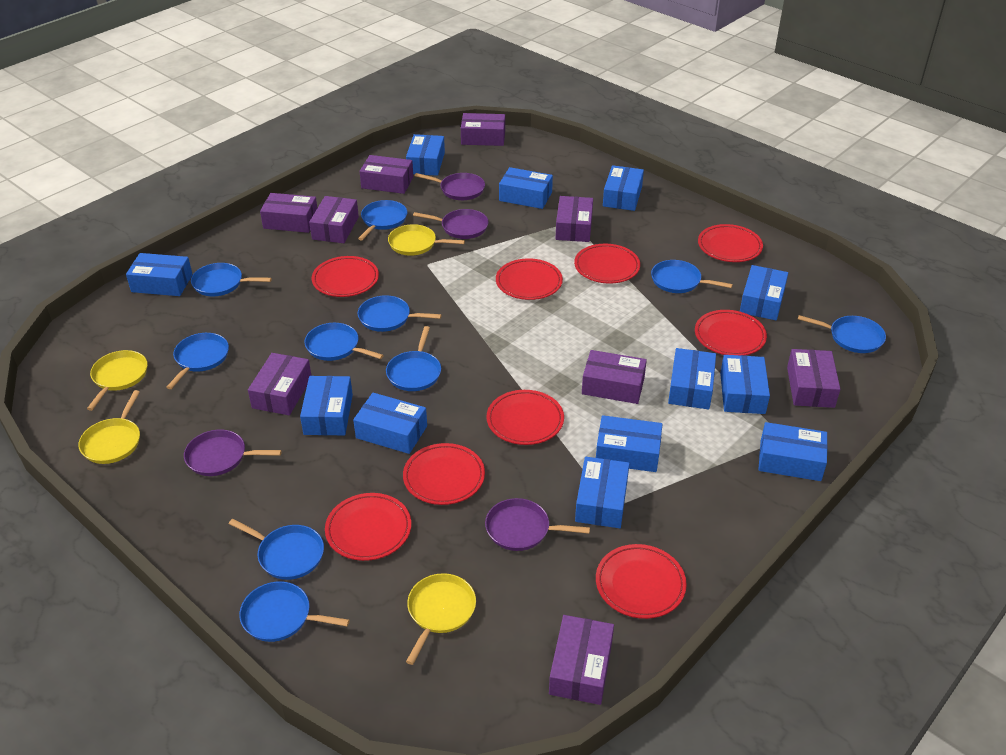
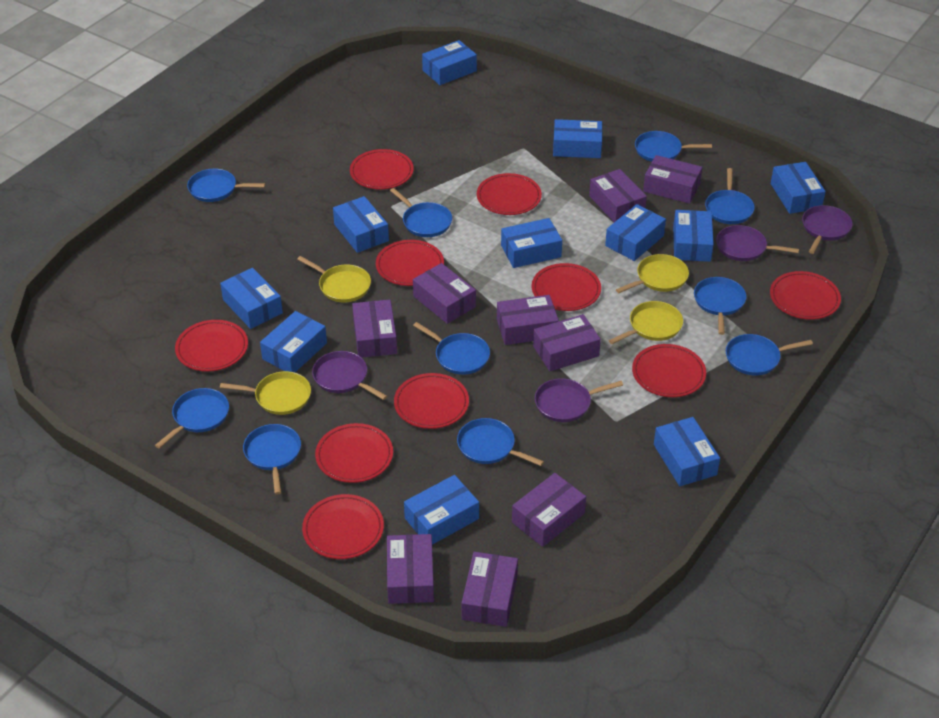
blue box: 12 -> 11
red plate: 9 -> 10

